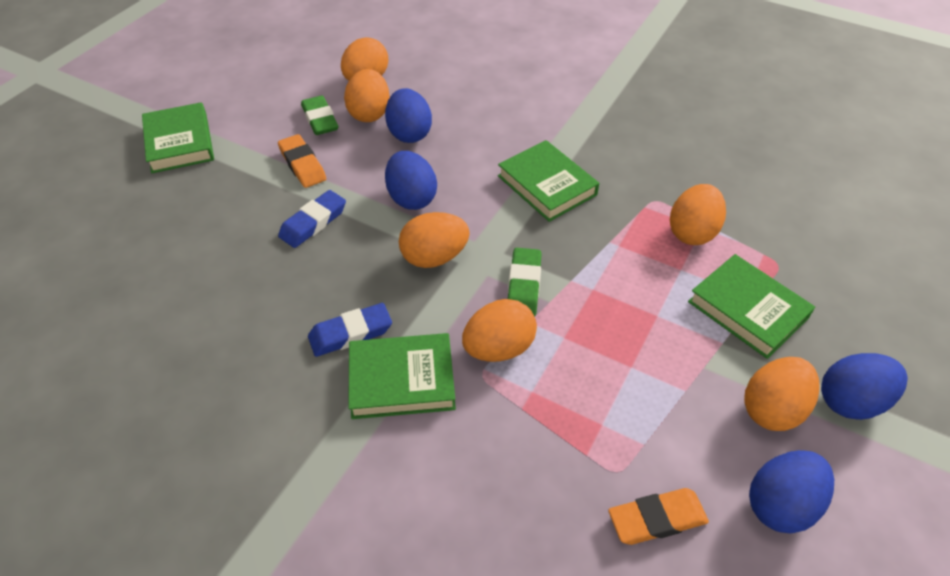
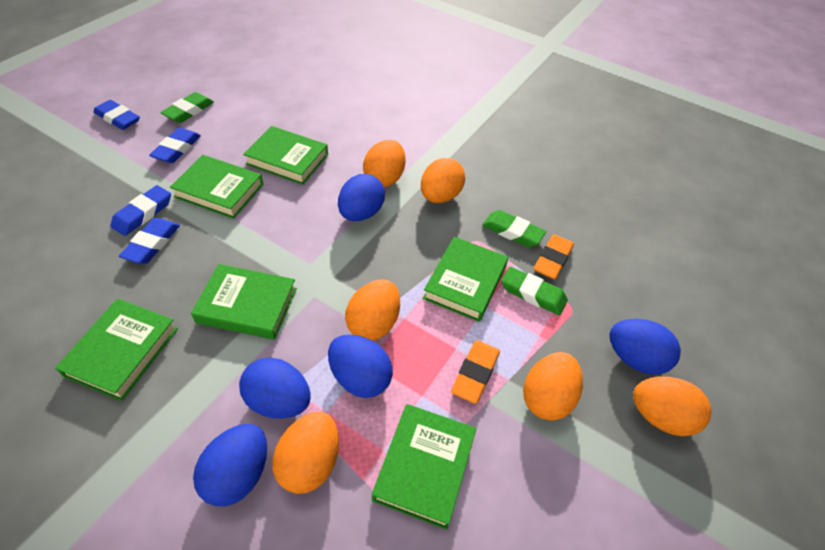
blue egg: 4 -> 5
blue eraser: 2 -> 4
green book: 4 -> 6
green eraser: 2 -> 3

